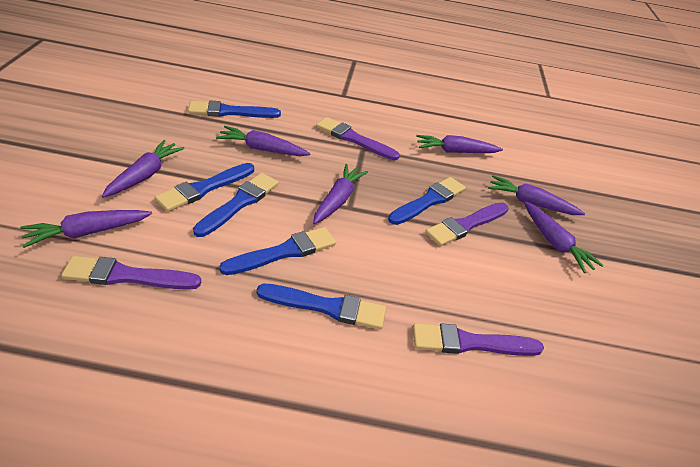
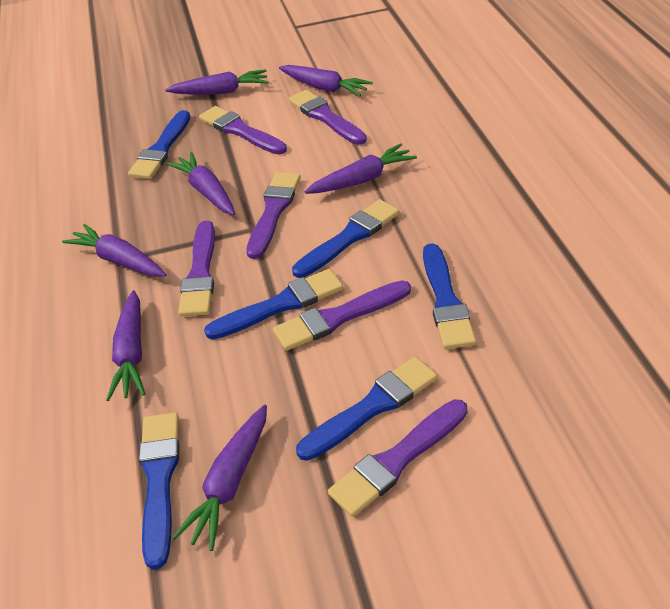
purple brush: 4 -> 6

